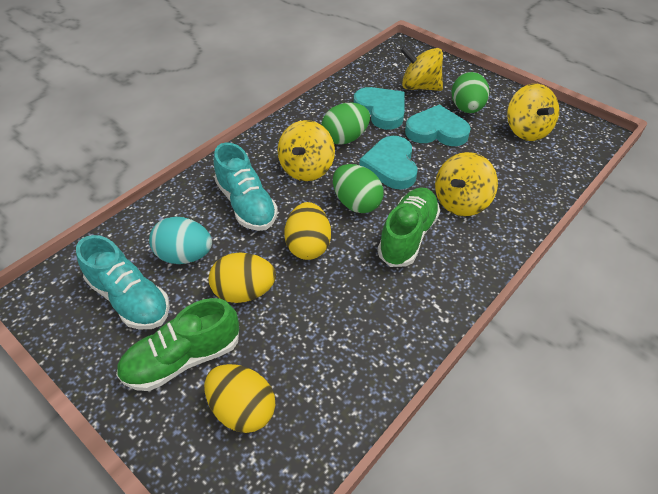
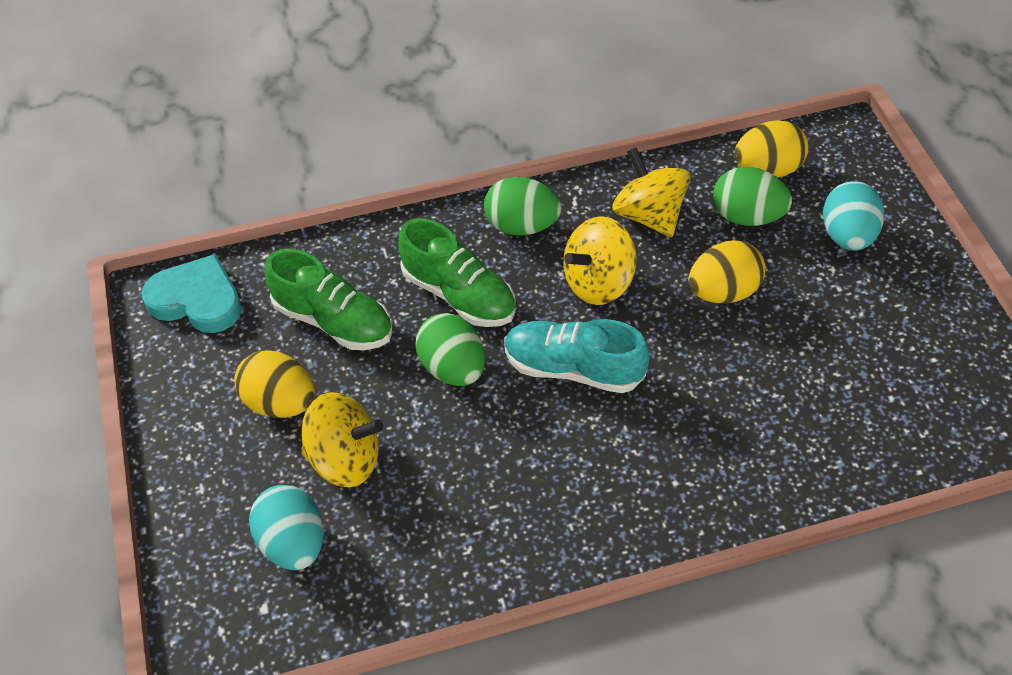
turquoise egg: 1 -> 2
turquoise heart: 3 -> 1
turquoise shoe: 2 -> 1
yellow spinning top: 4 -> 3

